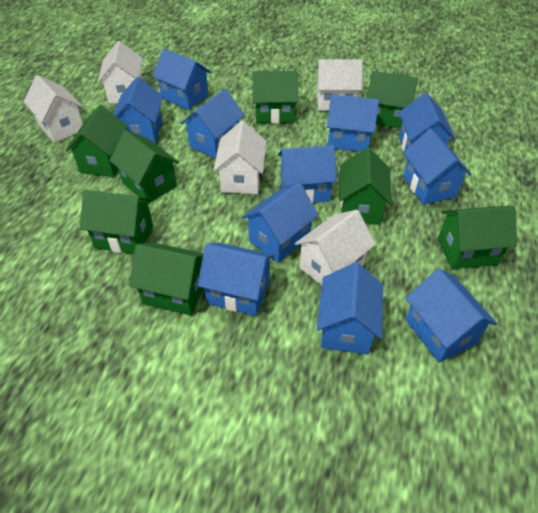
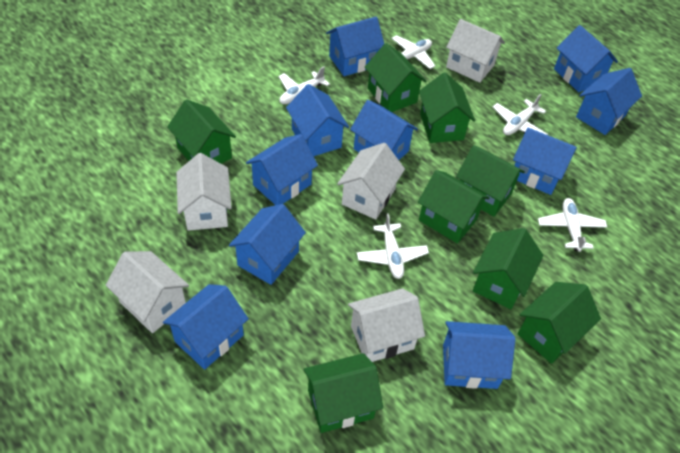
blue house: 11 -> 10
white plane: 0 -> 5

